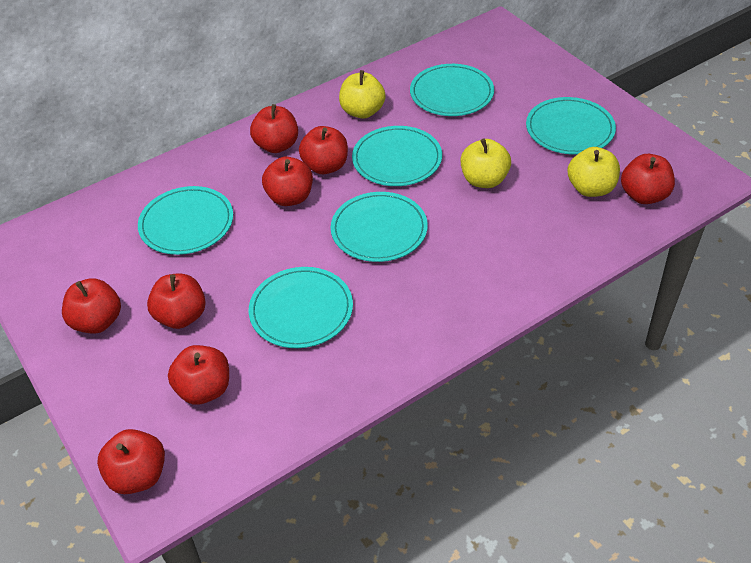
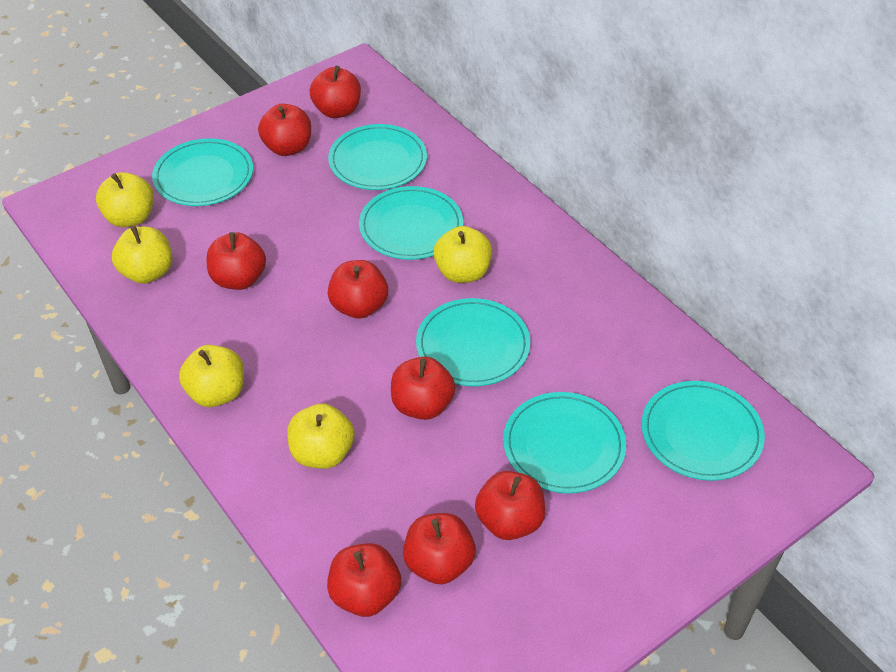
yellow apple: 3 -> 5

